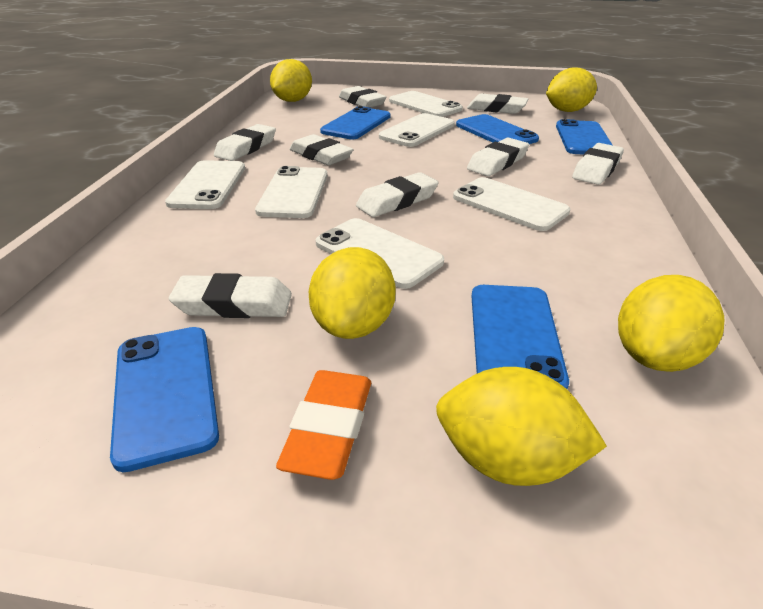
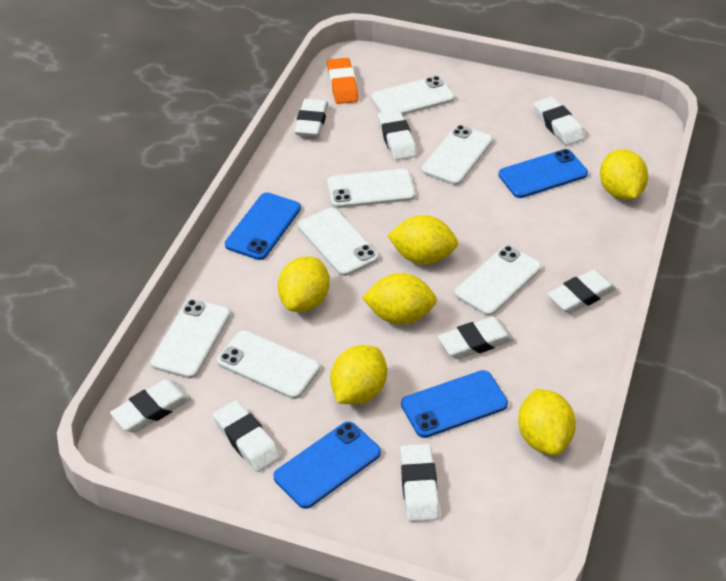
blue phone: 5 -> 4
white phone: 6 -> 7
yellow lemon: 5 -> 6

